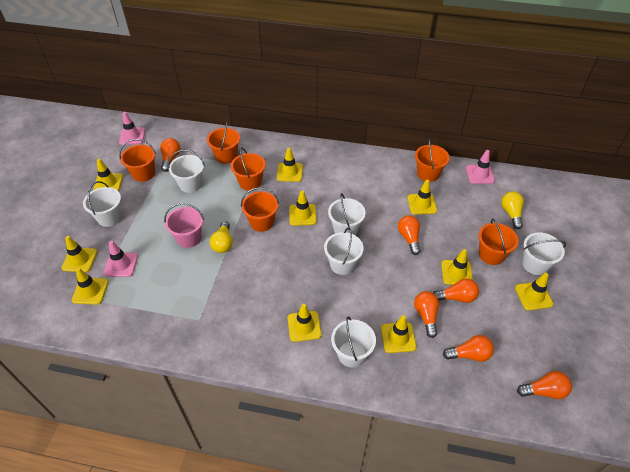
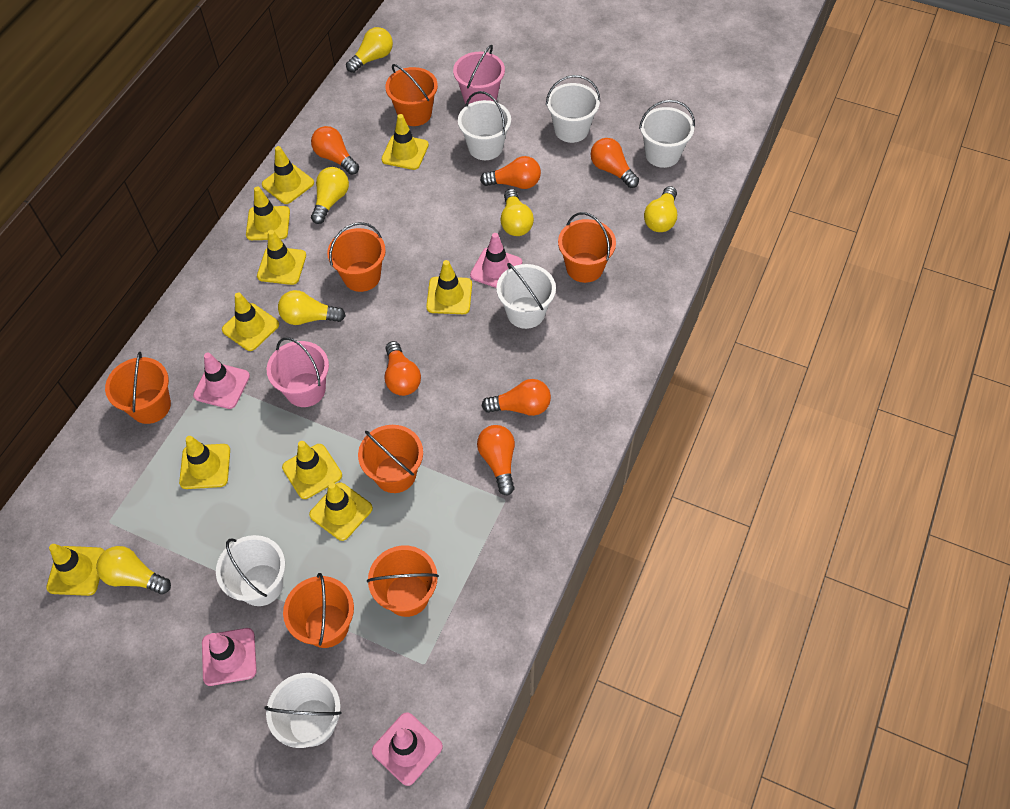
orange bucket: 6 -> 7
pink bucket: 1 -> 2
pink traffic cone: 3 -> 4
yellow light bulb: 2 -> 6

